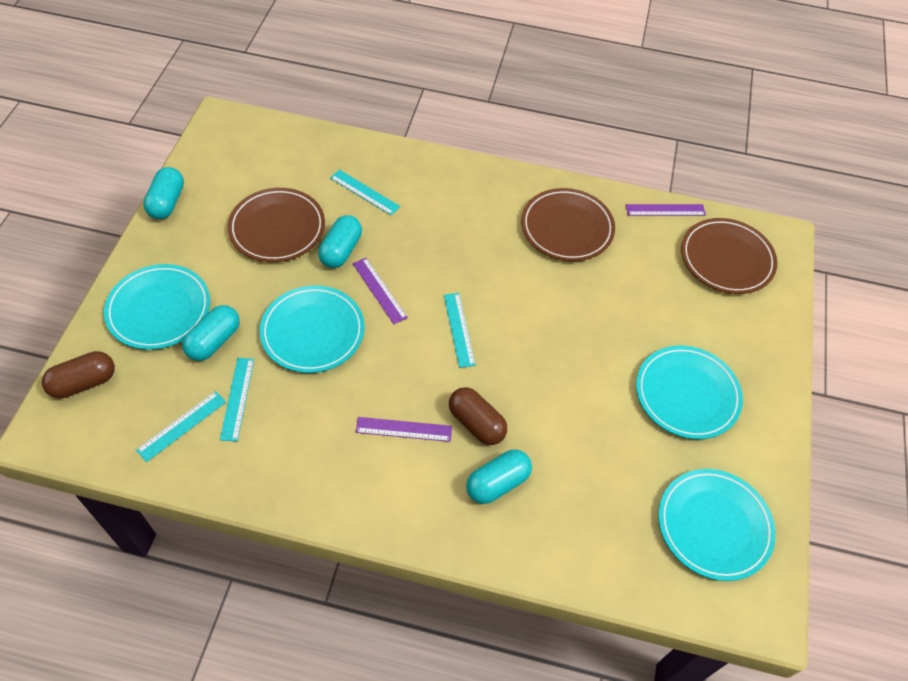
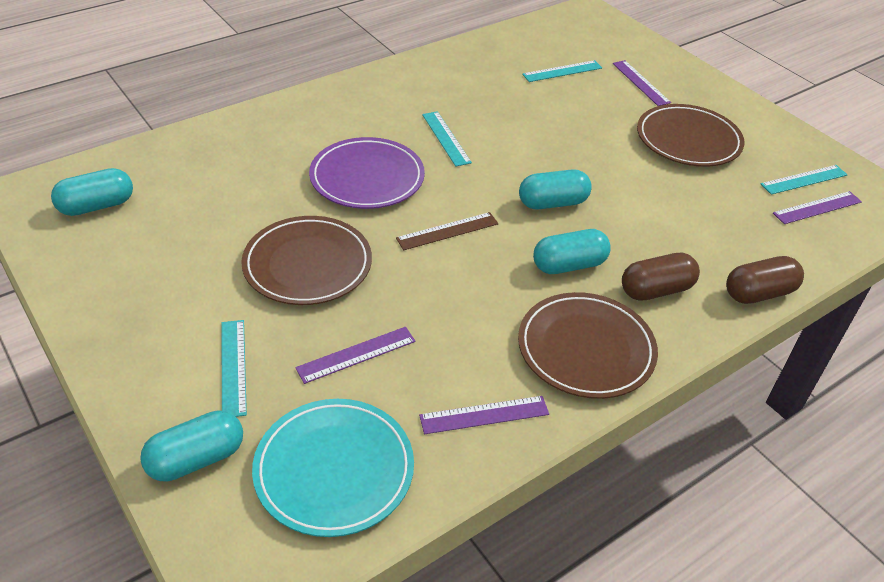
brown ruler: 0 -> 1
purple plate: 0 -> 1
purple ruler: 3 -> 4
turquoise plate: 4 -> 1

